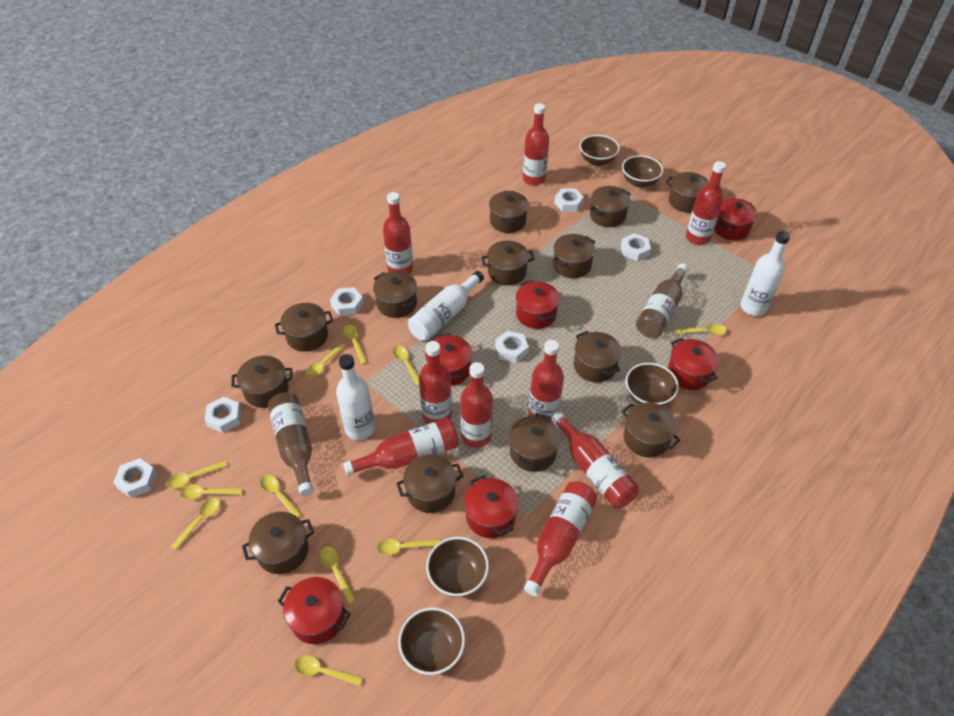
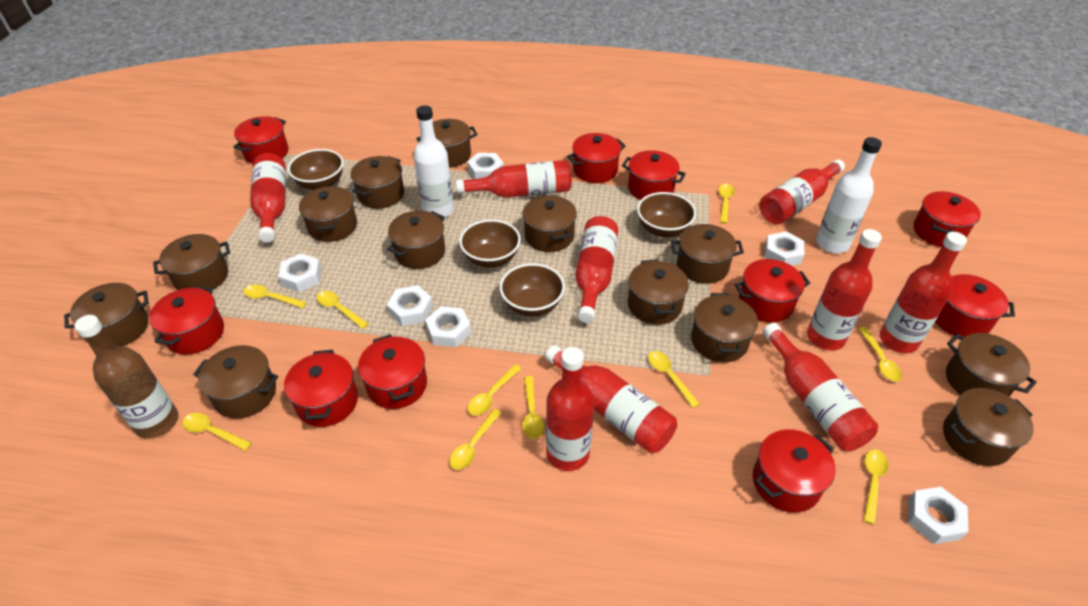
brown bottle: 2 -> 1
brown bowl: 5 -> 4
red pot: 6 -> 10
white bottle: 3 -> 2
yellow spoon: 11 -> 10

